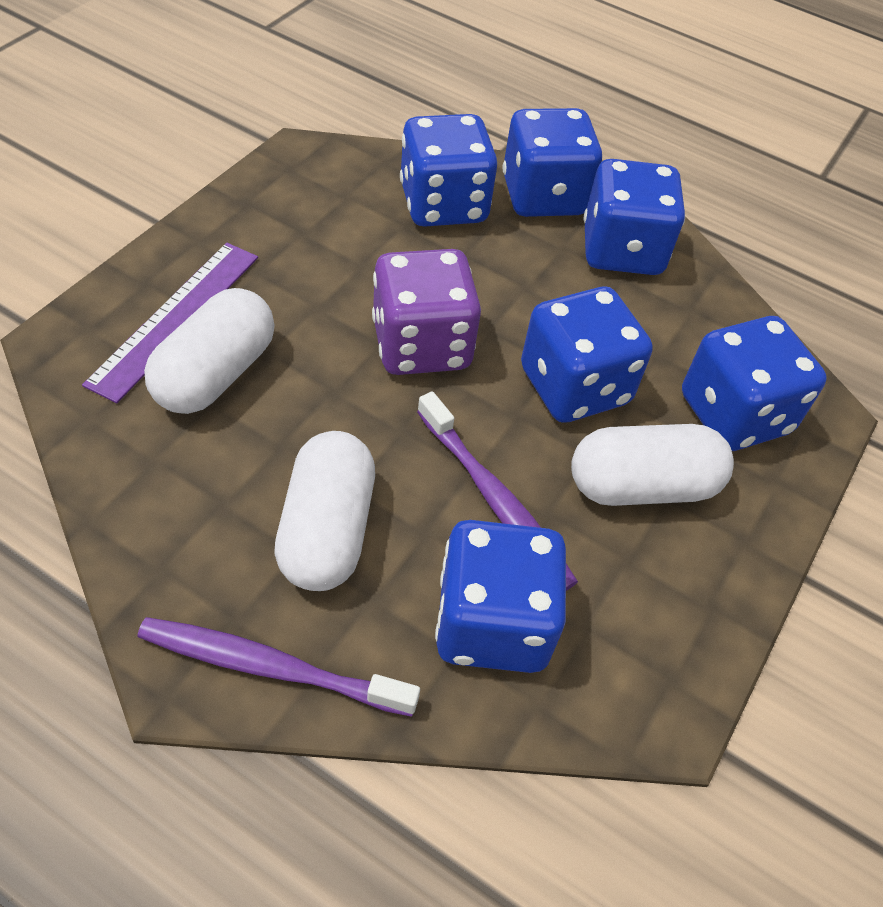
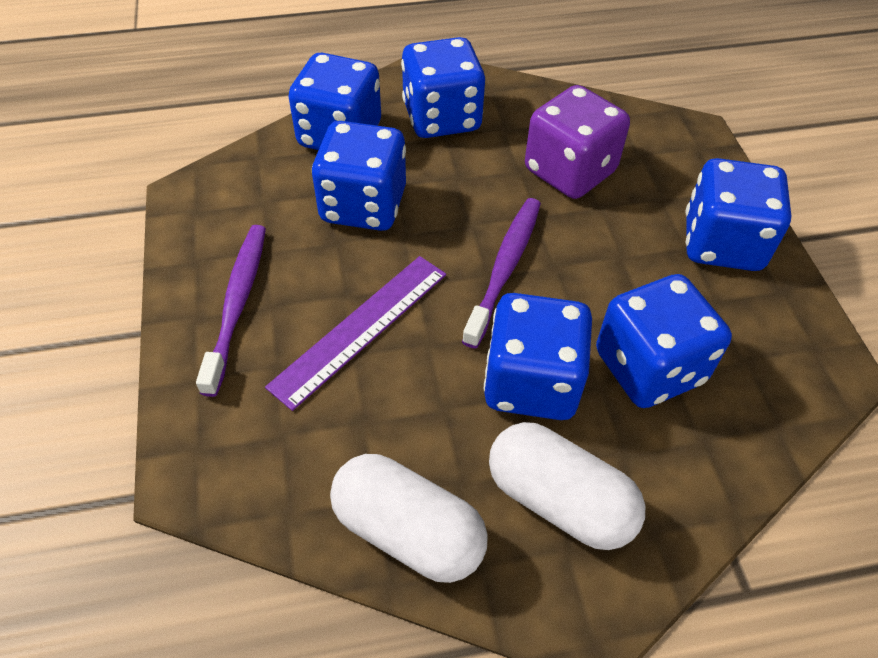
white capsule: 3 -> 2

